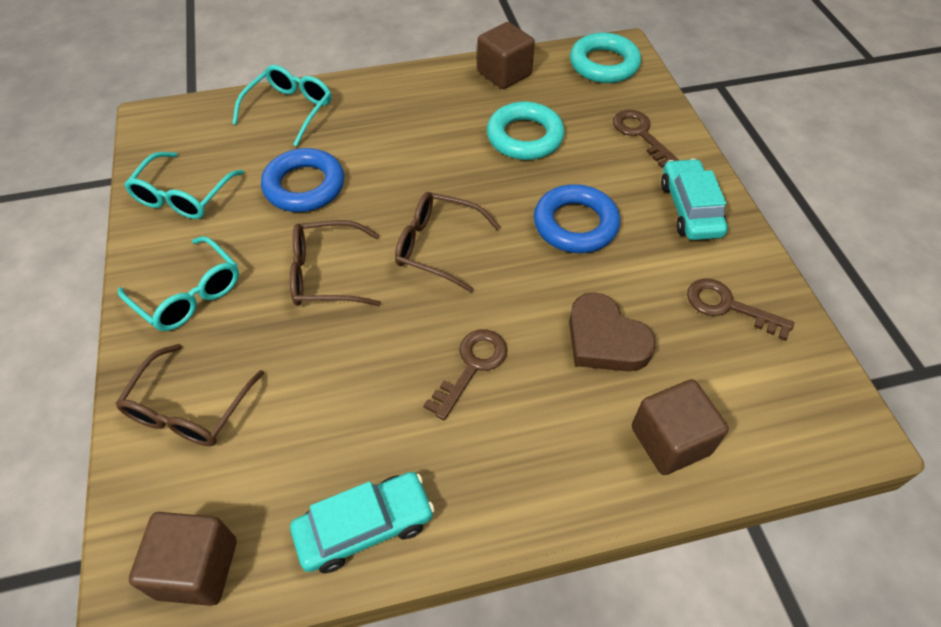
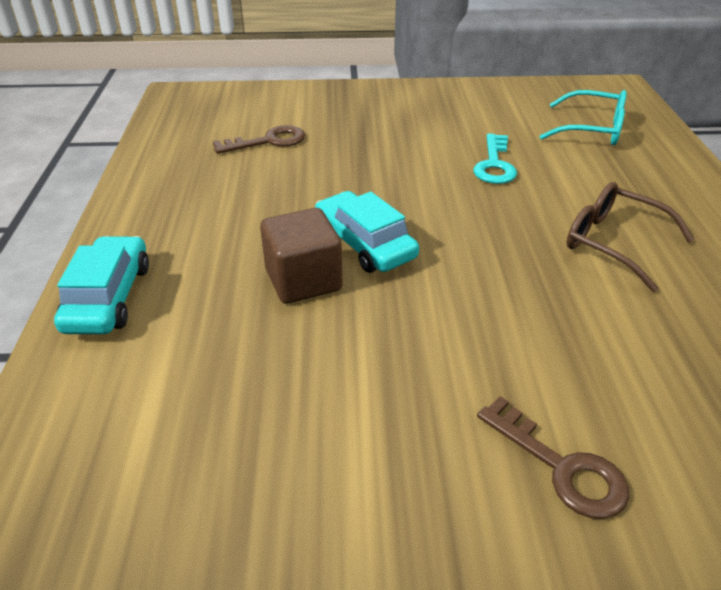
blue ring: 2 -> 0
brown cube: 3 -> 1
brown glasses: 3 -> 1
brown heart: 1 -> 0
brown key: 3 -> 2
turquoise glasses: 3 -> 1
turquoise key: 0 -> 1
turquoise ring: 2 -> 0

